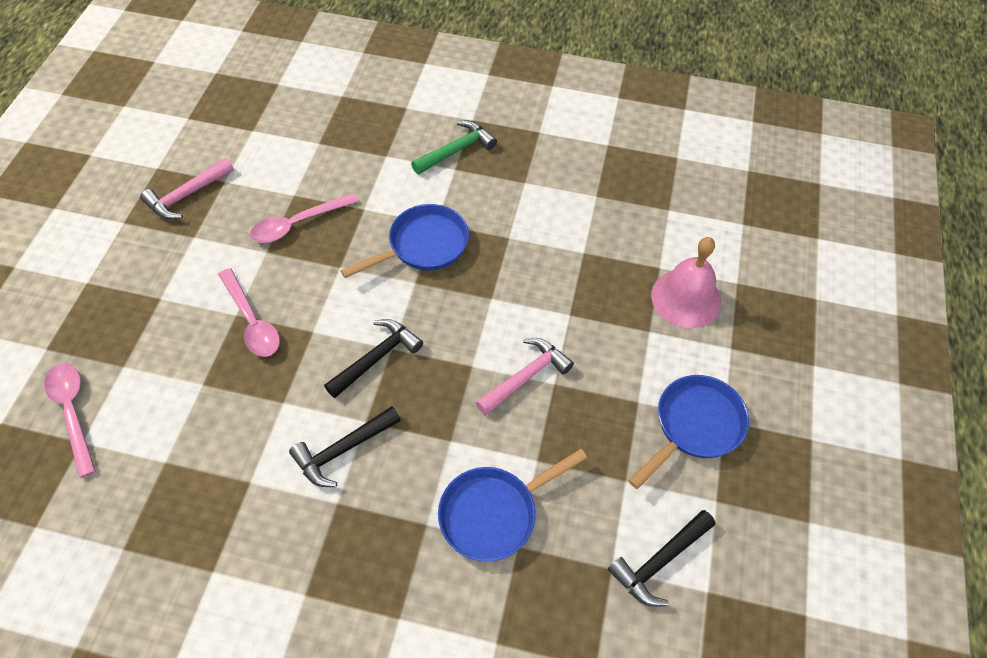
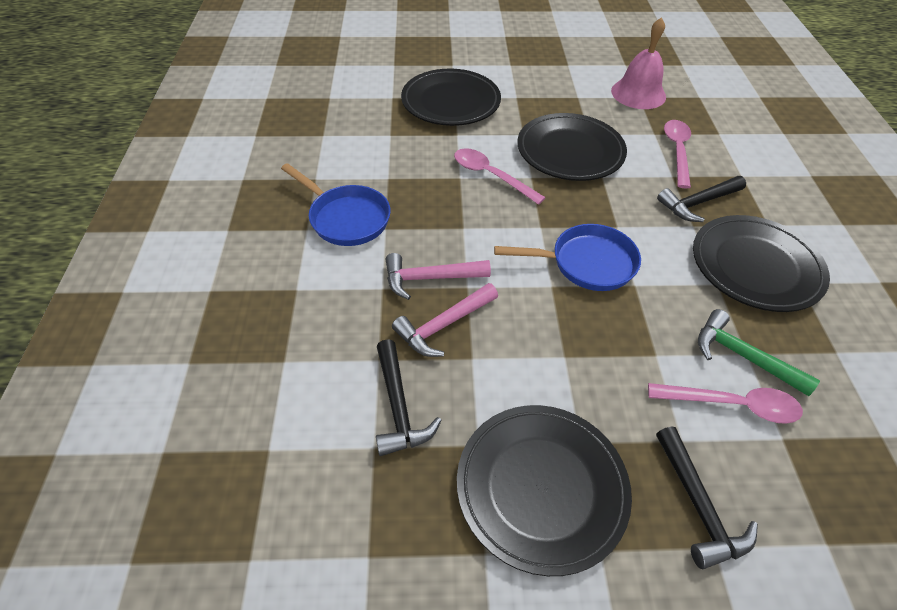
black plate: 0 -> 4
blue pan: 3 -> 2

